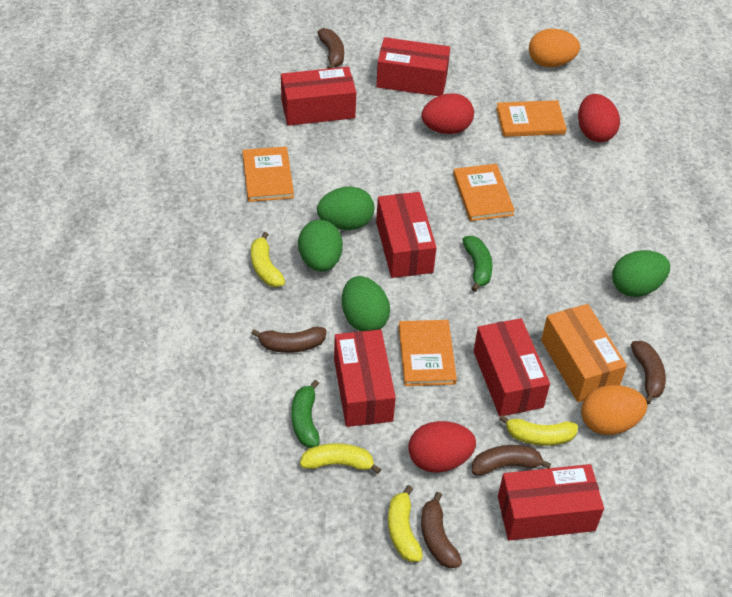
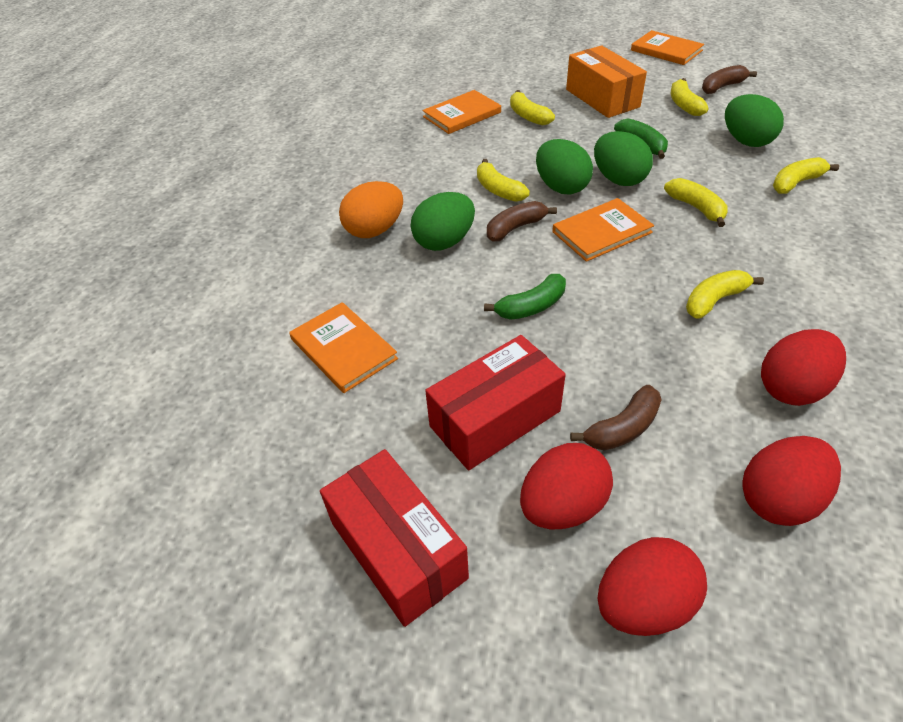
brown banana: 5 -> 3
orange egg: 2 -> 1
red box: 6 -> 2
red egg: 3 -> 4
yellow banana: 4 -> 6

